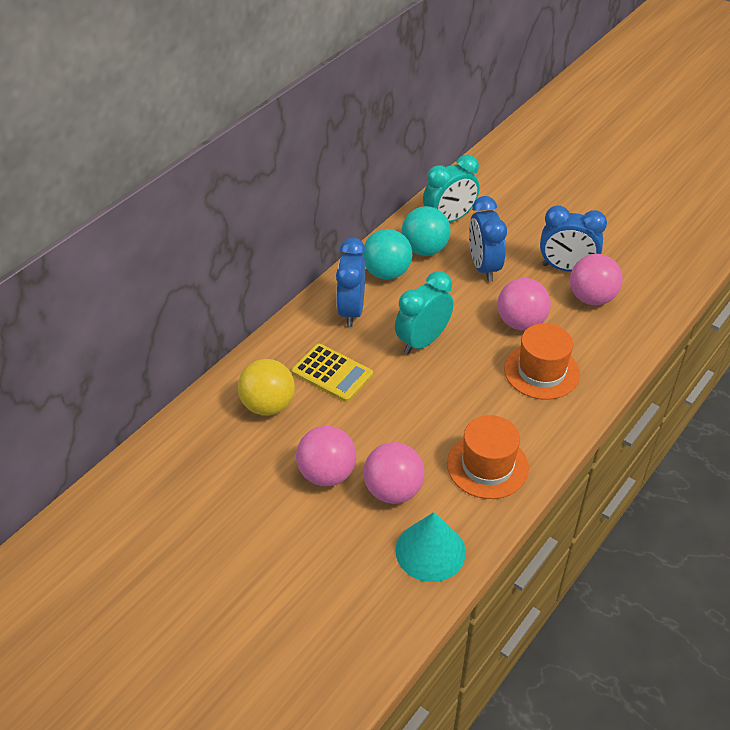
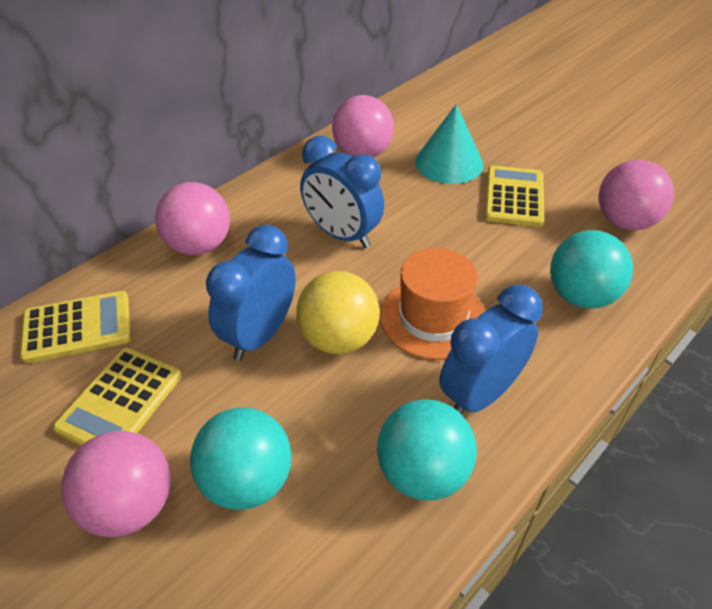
orange hat: 2 -> 1
turquoise ball: 2 -> 3
turquoise clock: 2 -> 0
yellow calculator: 1 -> 3

